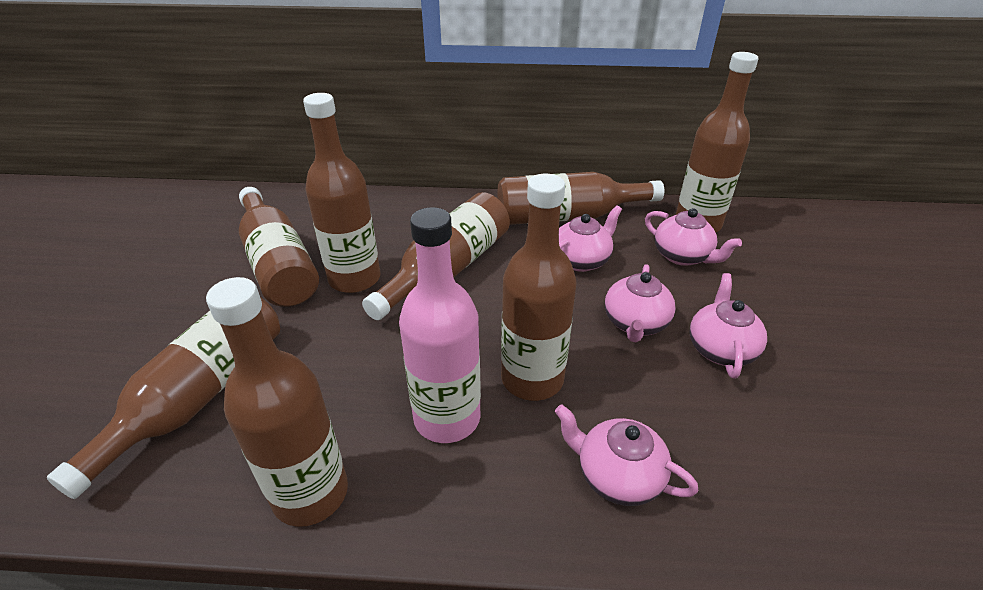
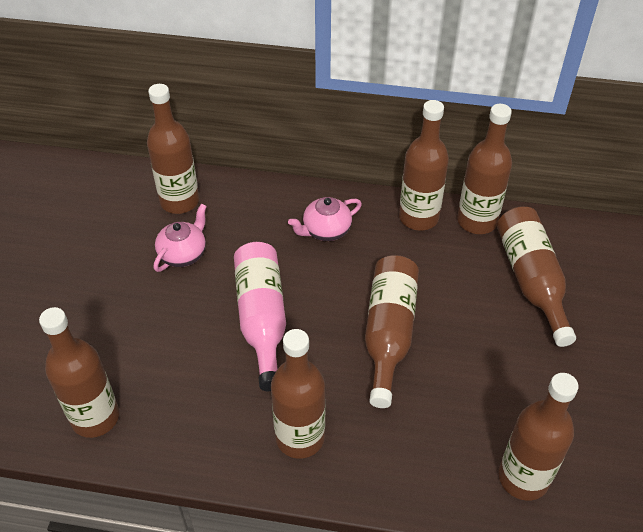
pink teapot: 5 -> 2

